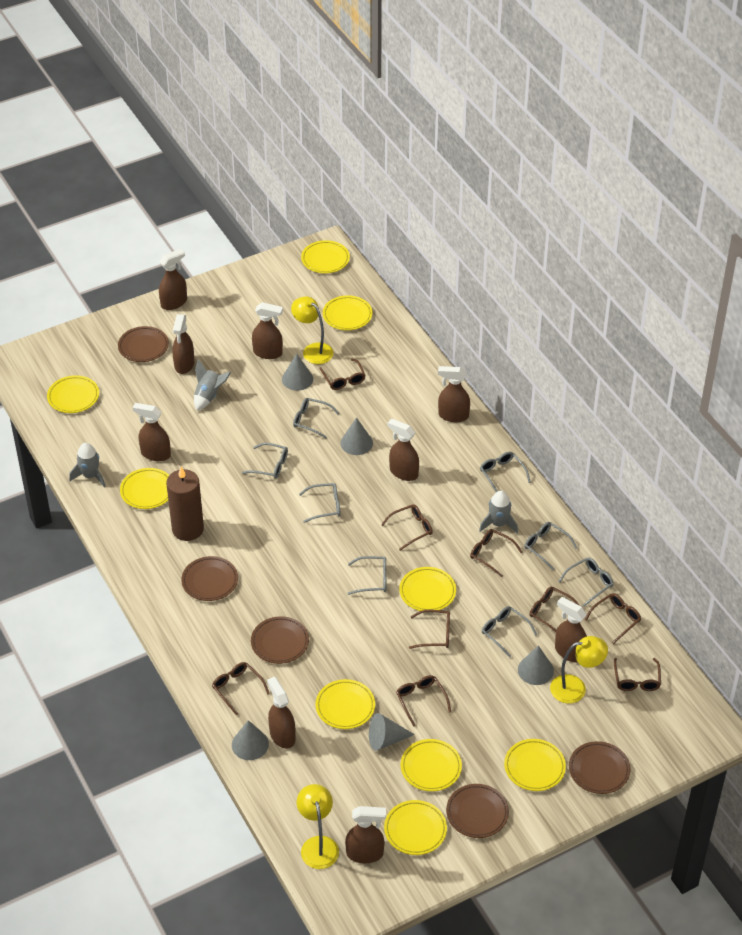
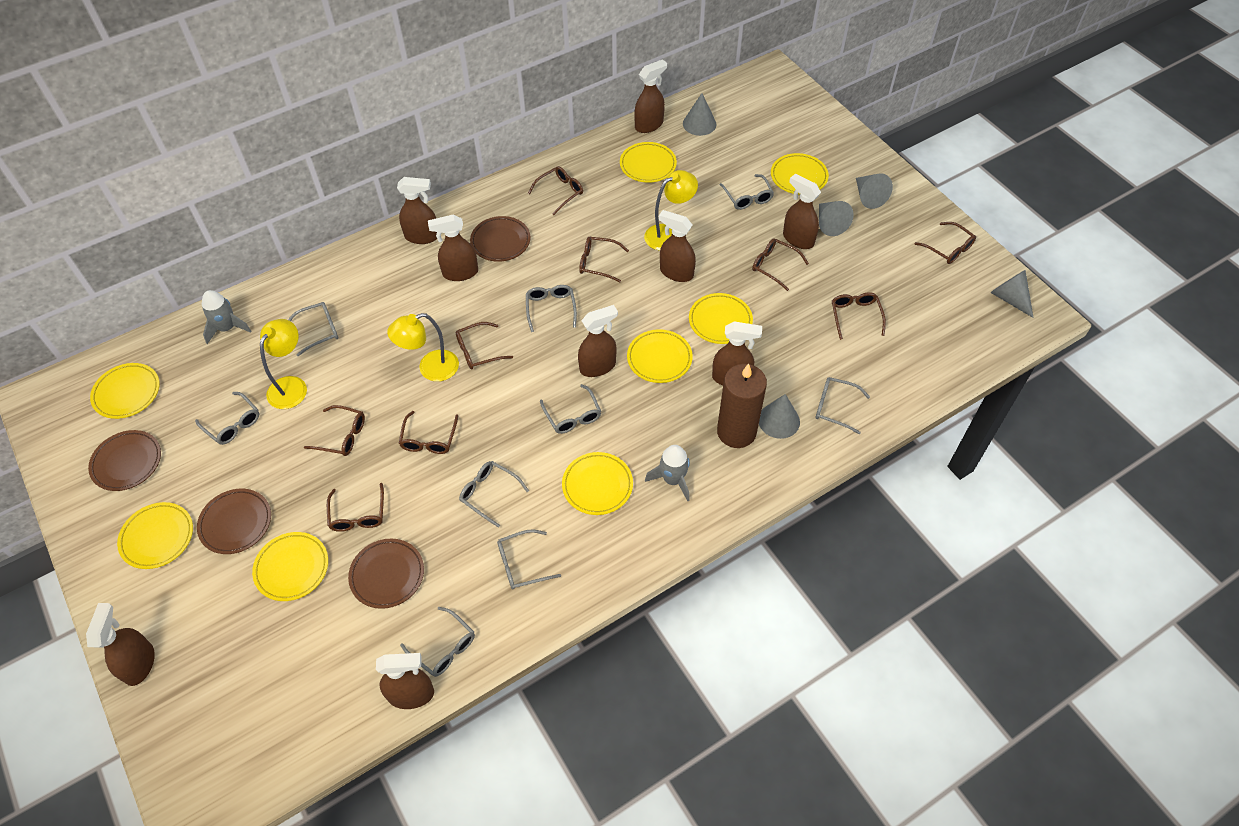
brown plate: 5 -> 4
grey glasses: 8 -> 9
grey rocket: 3 -> 2
yellow plate: 9 -> 8

